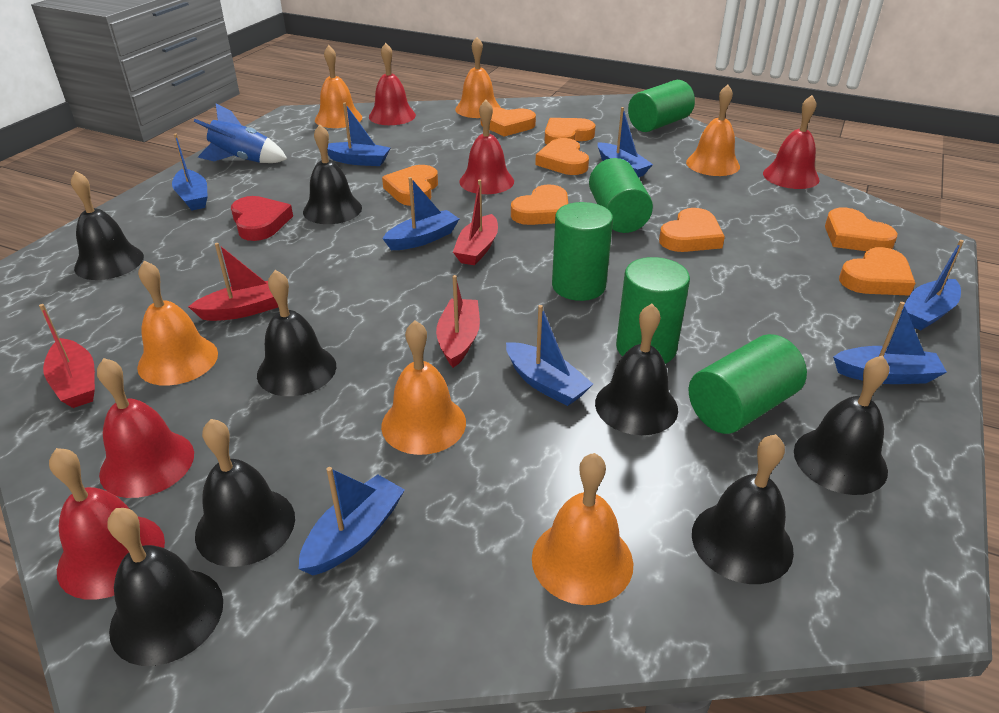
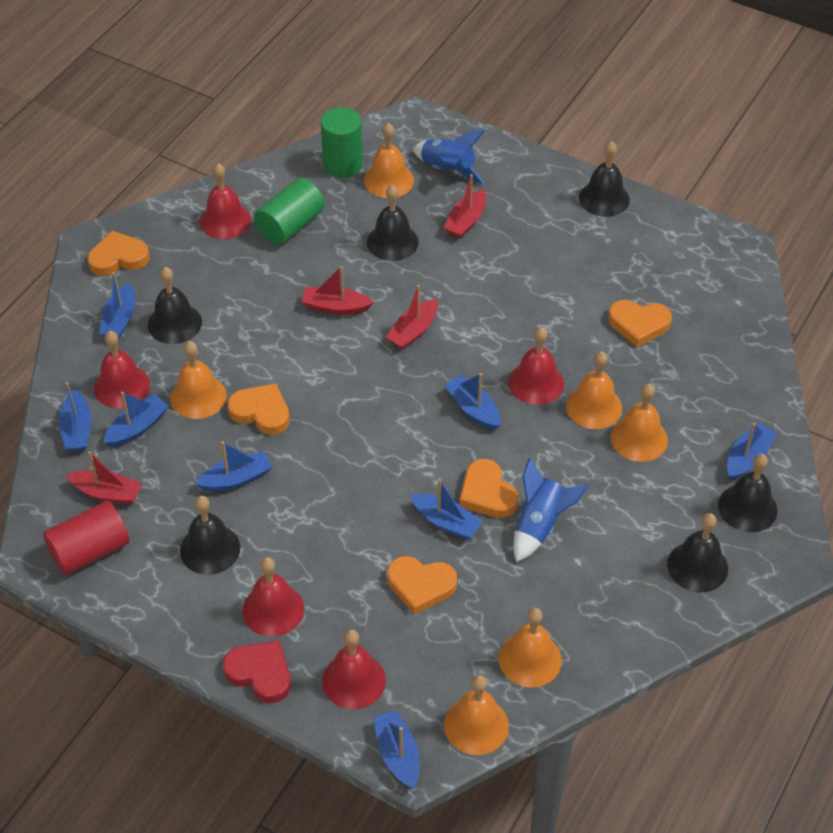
black bell: 8 -> 6
blue rocket: 1 -> 2
green cylinder: 5 -> 2
orange heart: 8 -> 5
red cylinder: 0 -> 1

